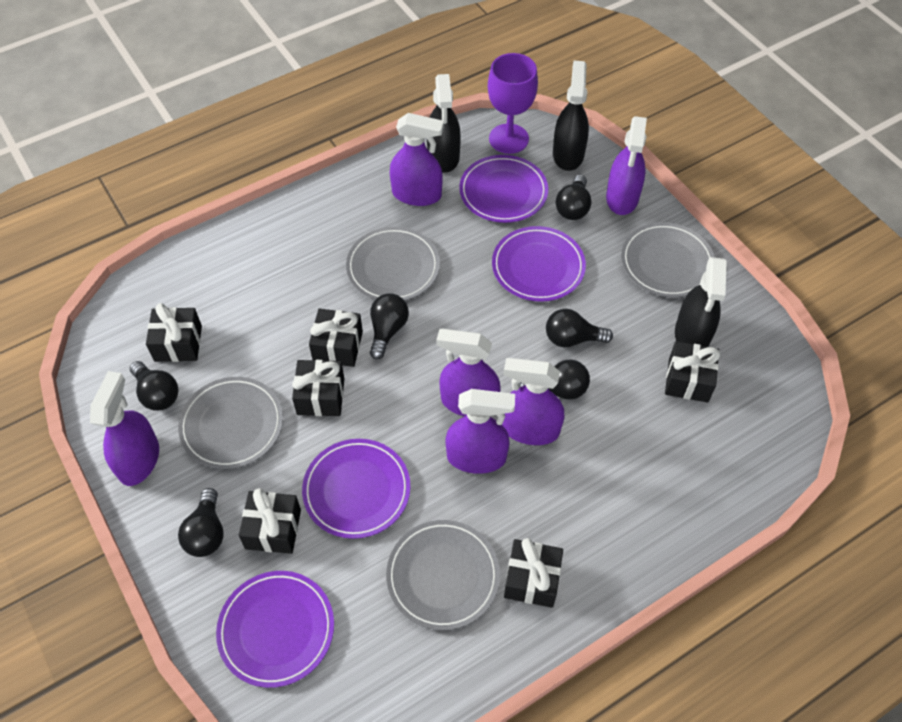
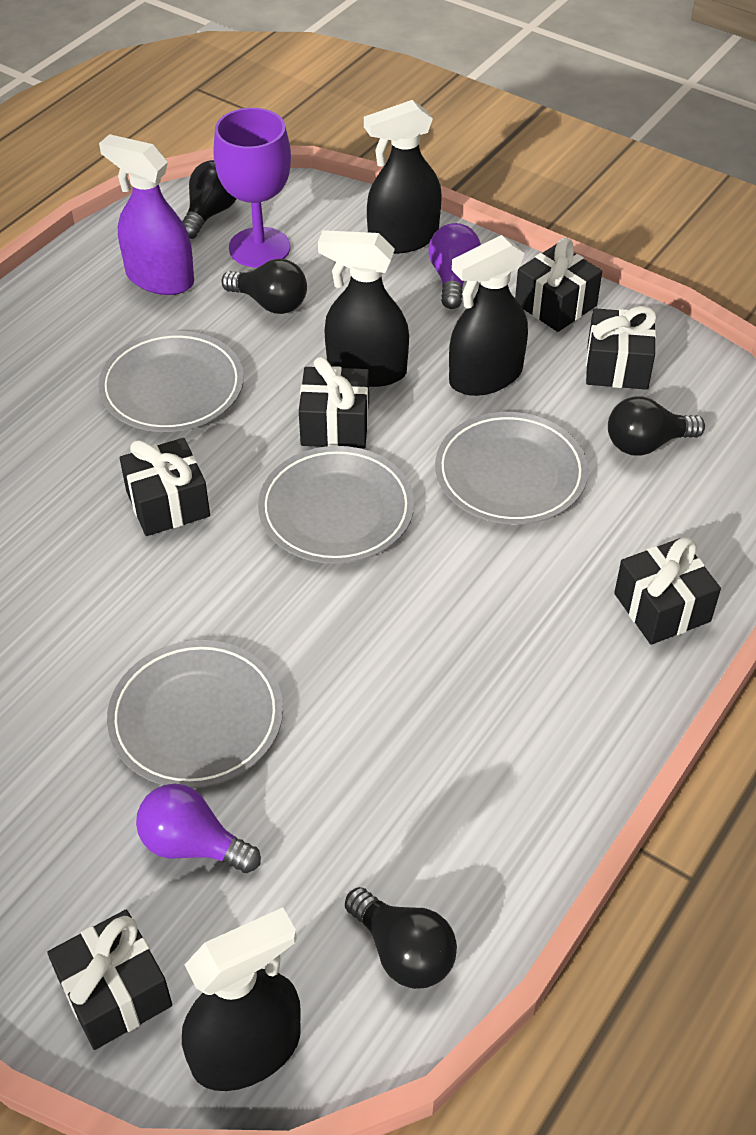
black light bulb: 6 -> 4
black spray bottle: 3 -> 4
purple light bulb: 0 -> 2
purple plate: 4 -> 0
purple spray bottle: 6 -> 1

